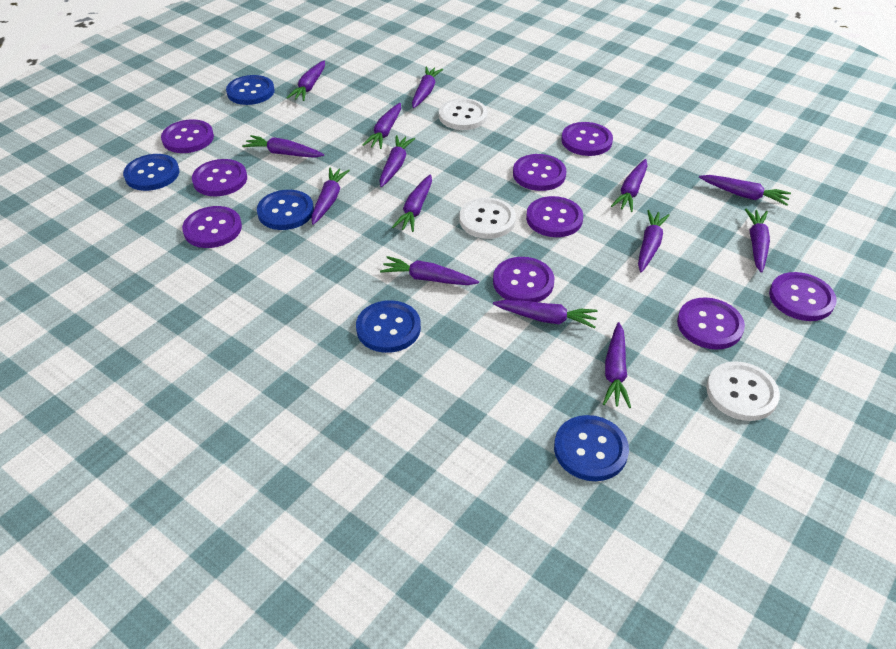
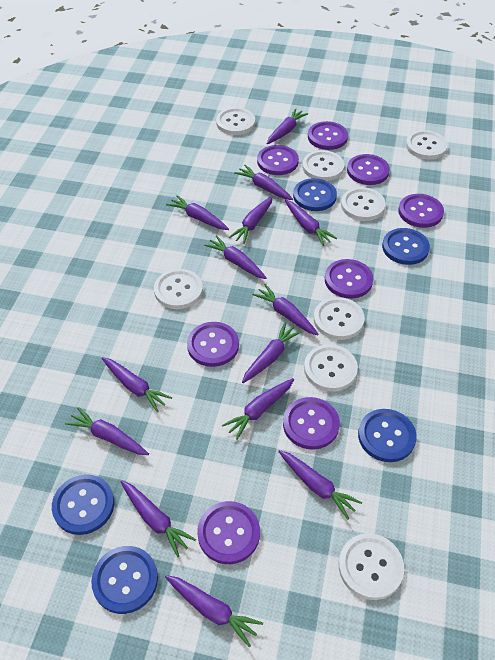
purple button: 9 -> 8
white button: 3 -> 8

